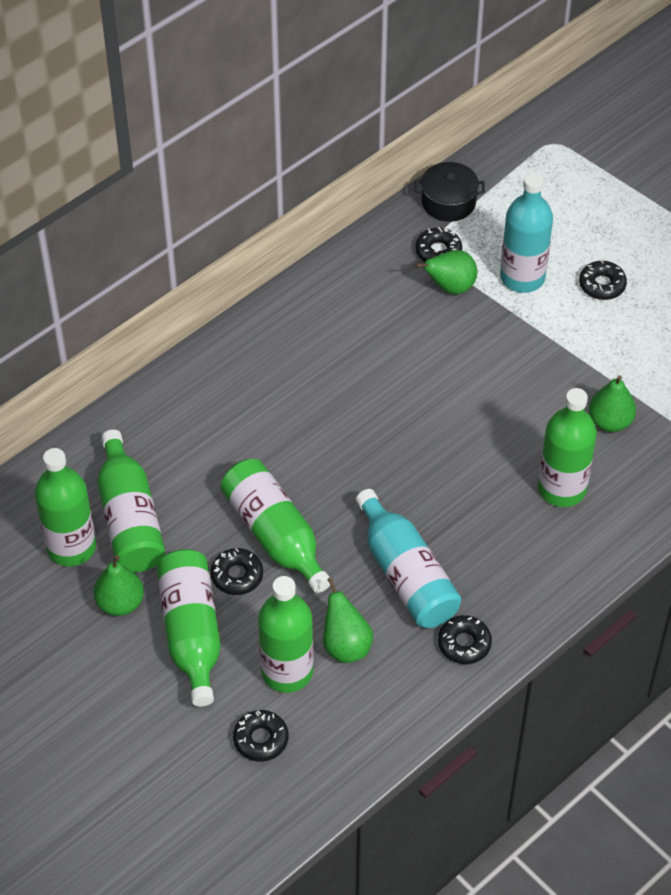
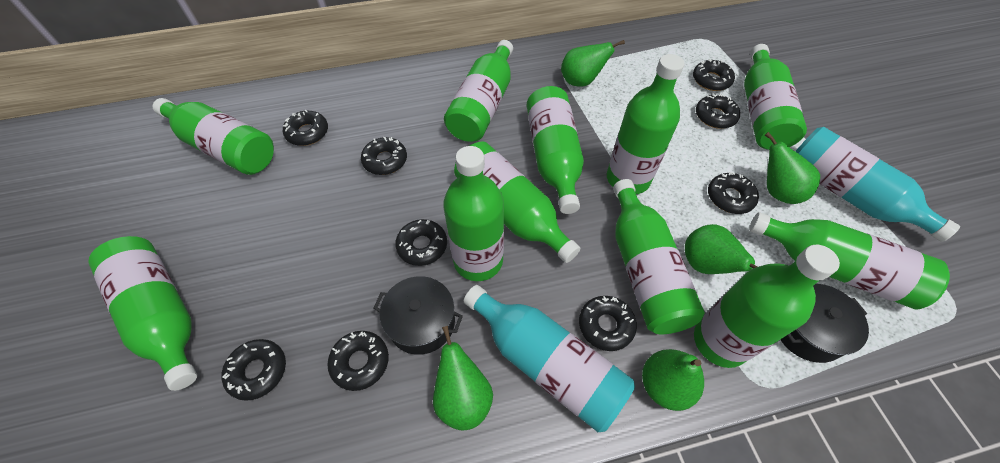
black donut: 5 -> 9
black pot: 1 -> 2
green bottle: 6 -> 11
green pear: 4 -> 5

